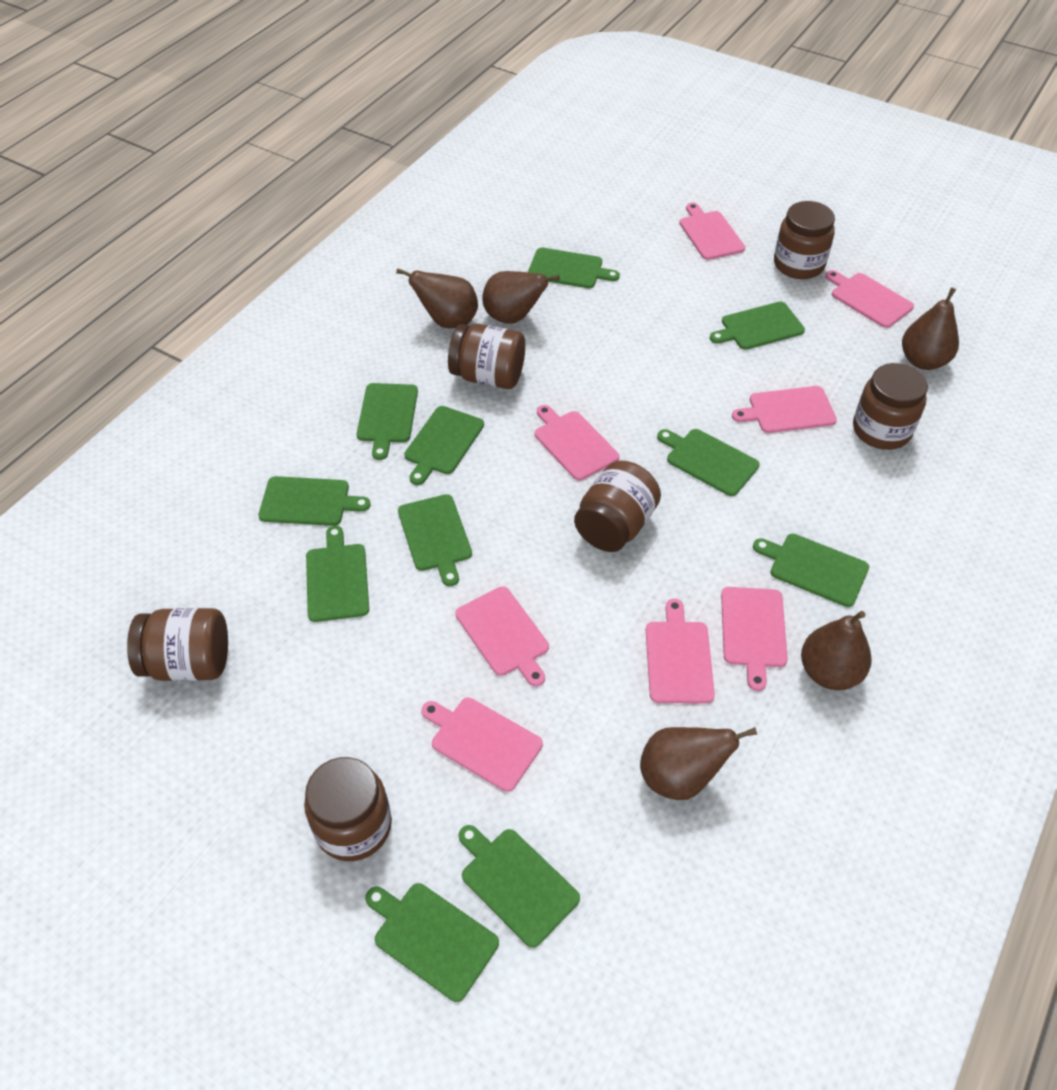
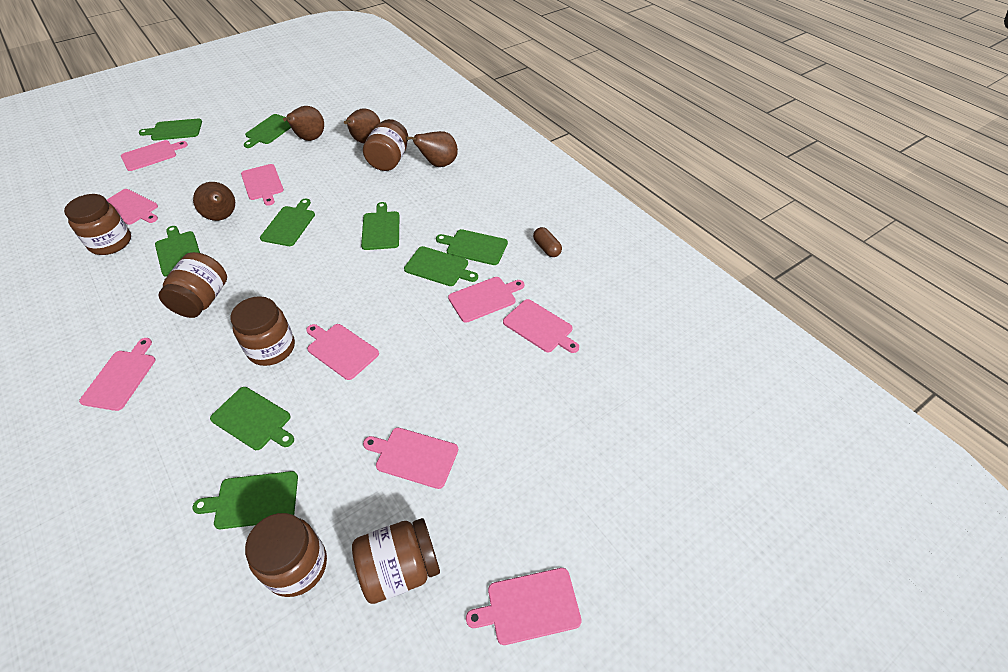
brown capsule: 0 -> 1
brown pear: 5 -> 4
green cutting board: 11 -> 9
pink cutting board: 8 -> 9

